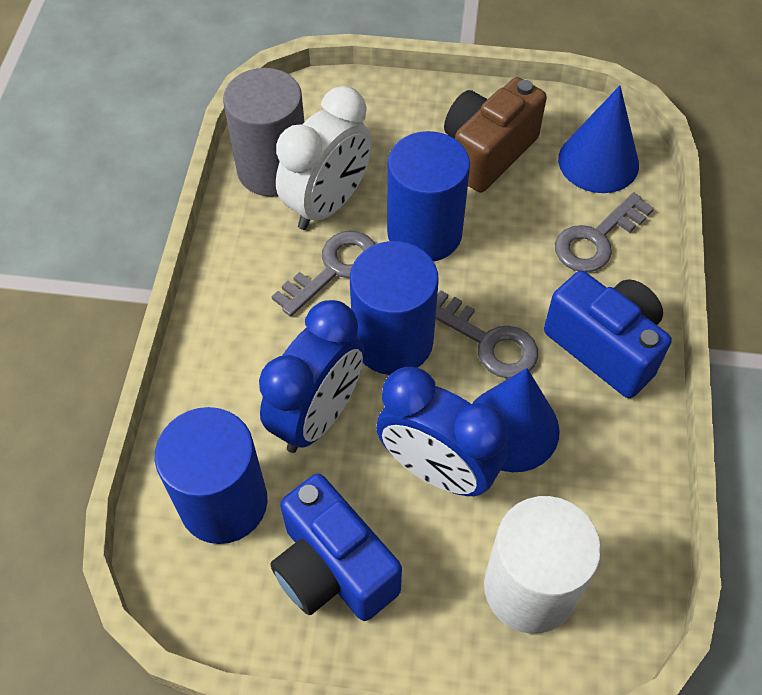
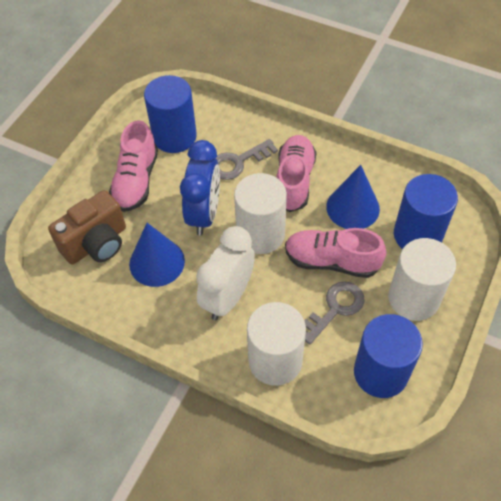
blue camera: 2 -> 0
blue clock: 2 -> 1
grey cylinder: 1 -> 0
grey key: 3 -> 2
pink shoe: 0 -> 3
white cylinder: 1 -> 3

